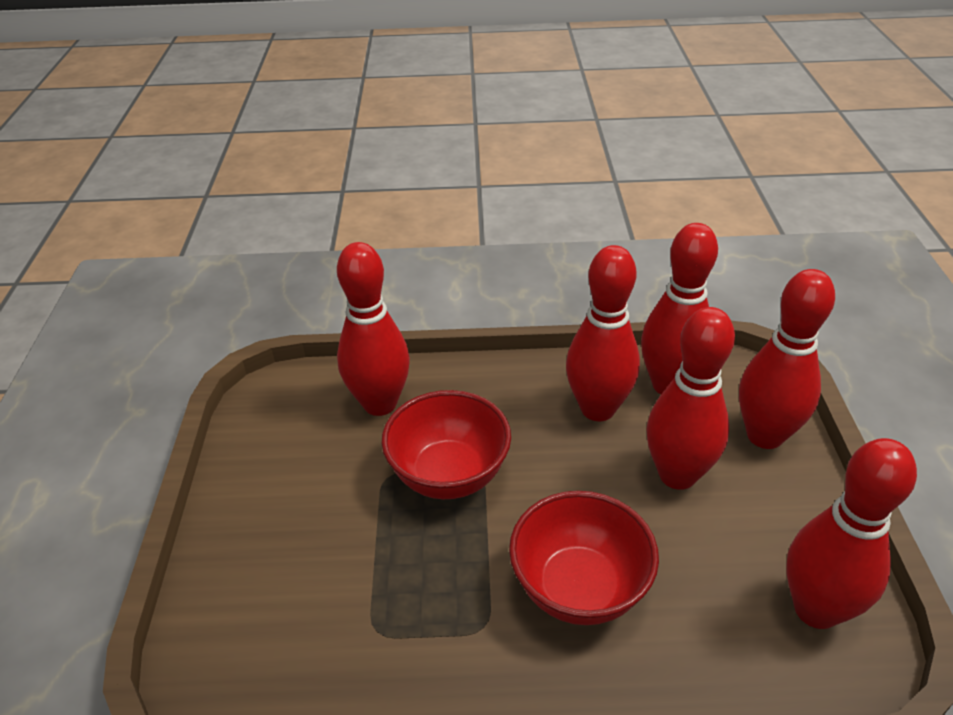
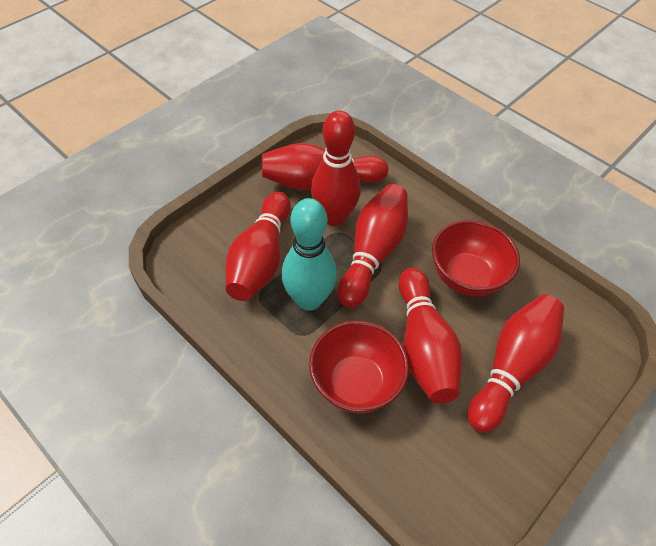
turquoise bowling pin: 0 -> 1

